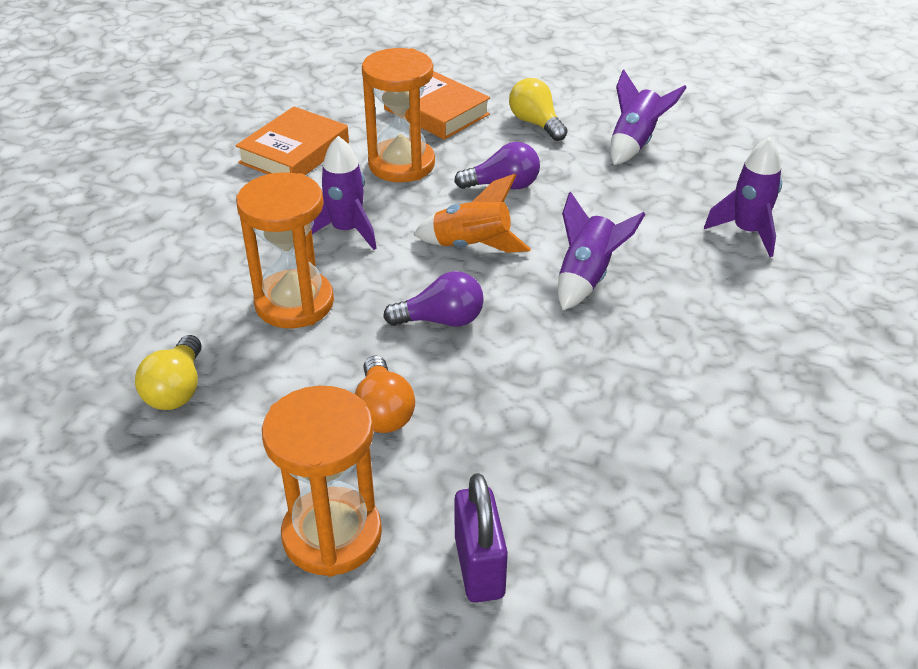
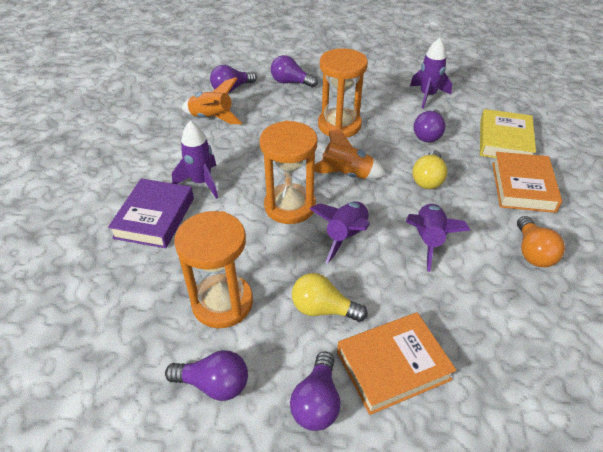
orange rocket: 1 -> 2
purple book: 0 -> 1
purple light bulb: 2 -> 5
purple padlock: 1 -> 0
yellow book: 0 -> 1

